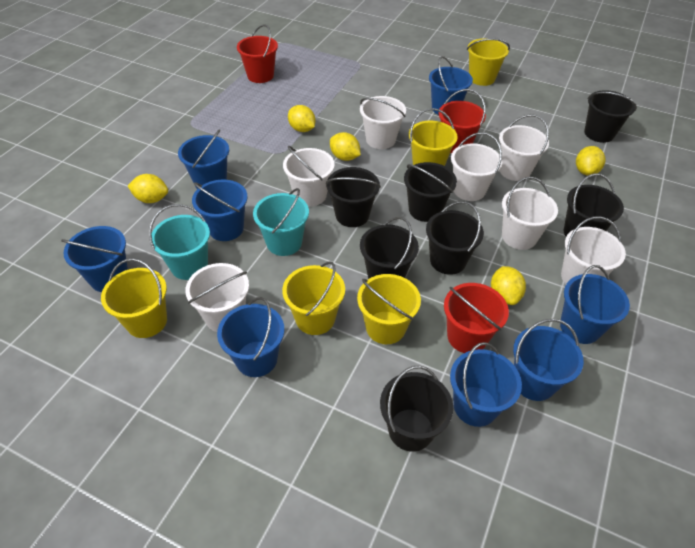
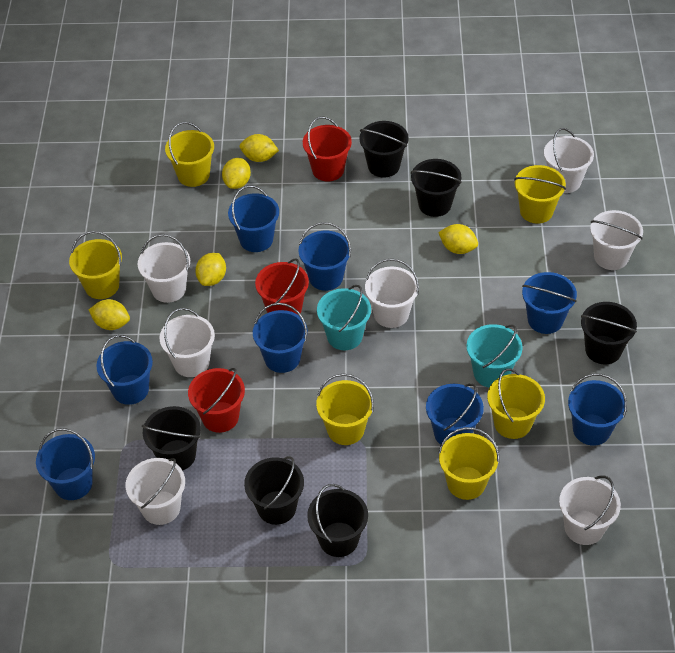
black bucket: 7 -> 6
yellow bucket: 5 -> 6

